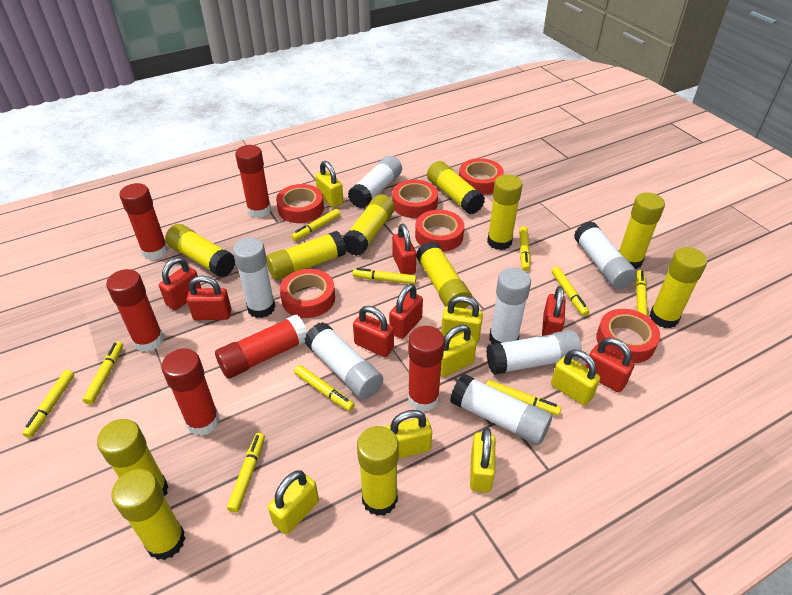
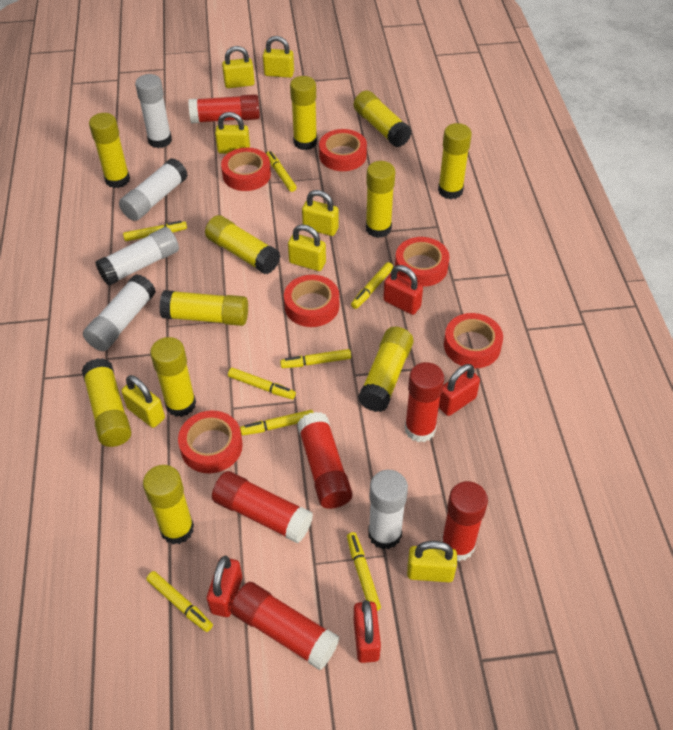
red padlock: 7 -> 4
white glue stick: 7 -> 5
yellow marker: 10 -> 8

